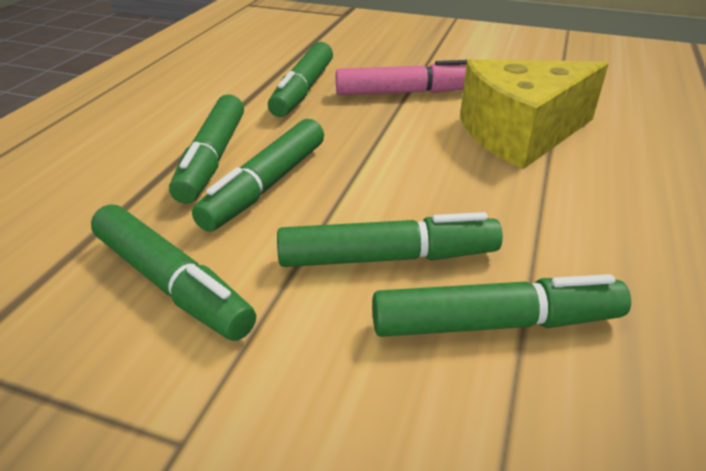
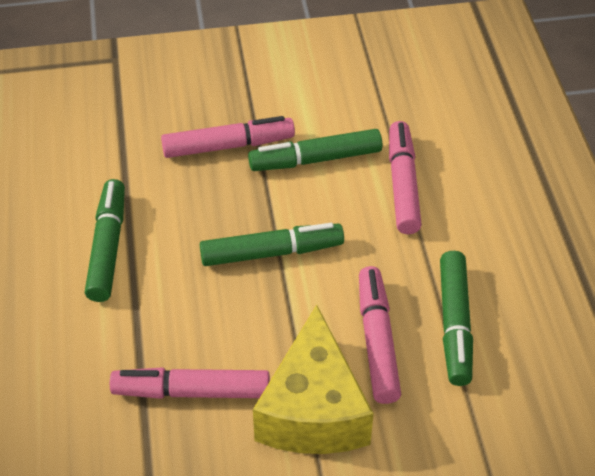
green marker: 6 -> 4
pink marker: 1 -> 4

